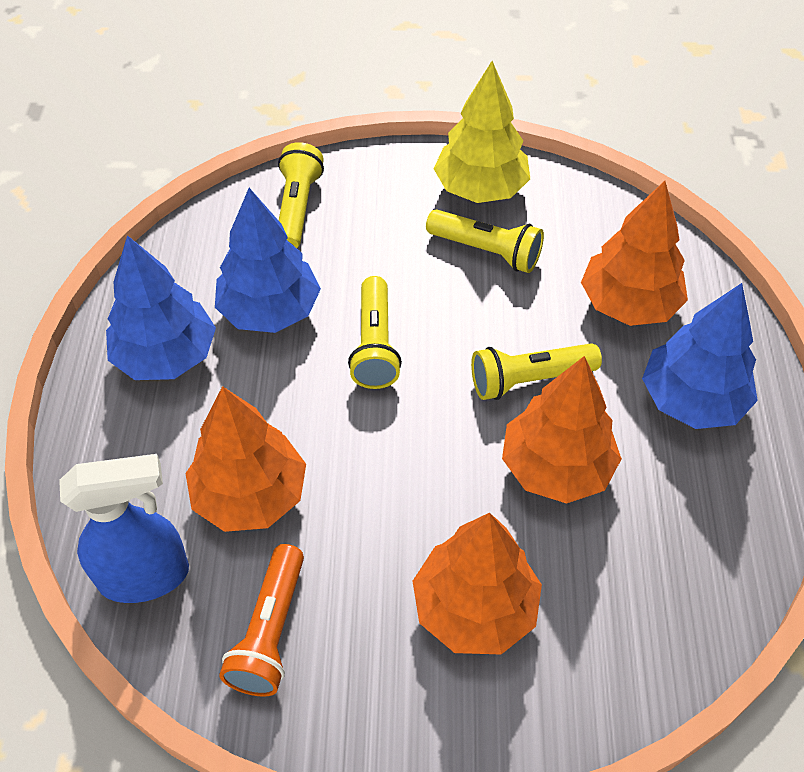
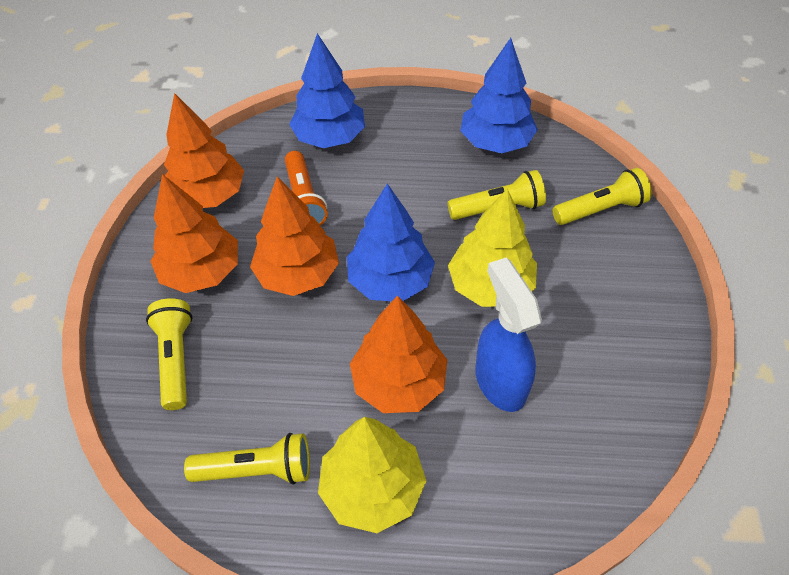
yellow tree: 1 -> 2

